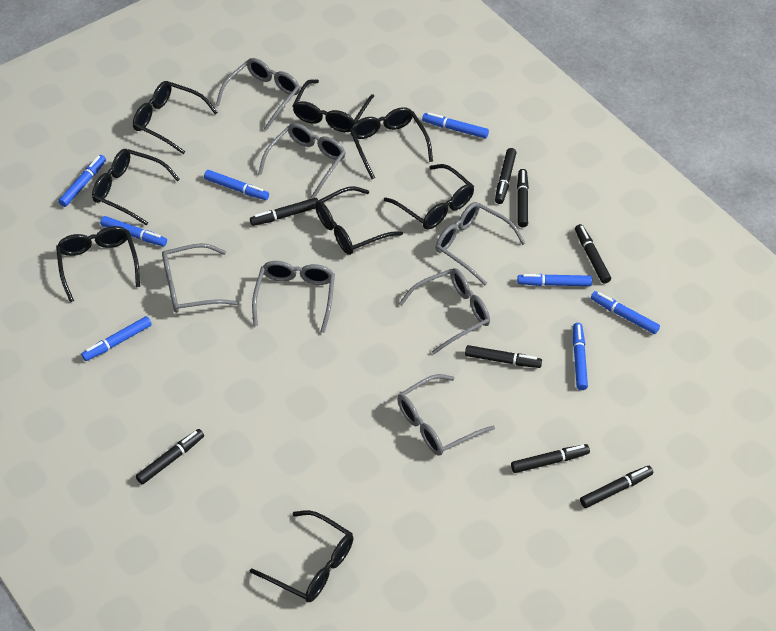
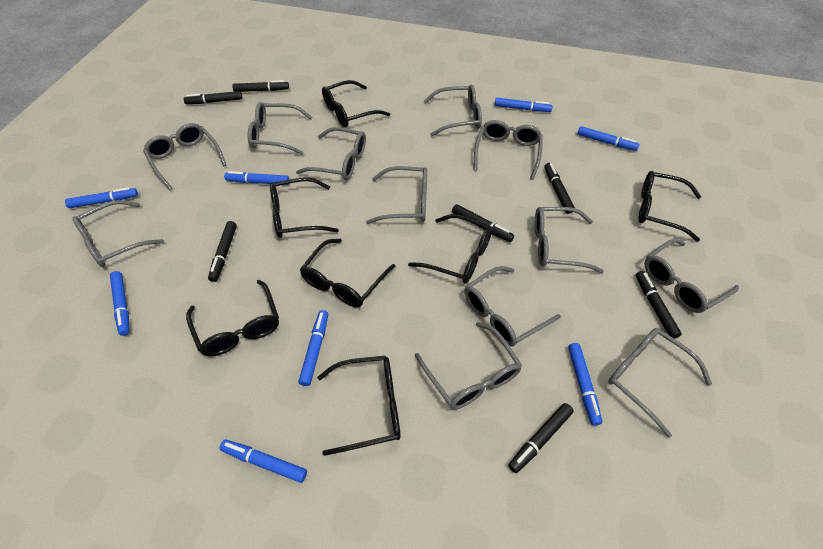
black glasses: 8 -> 7
black marker: 8 -> 7
grey glasses: 7 -> 12

